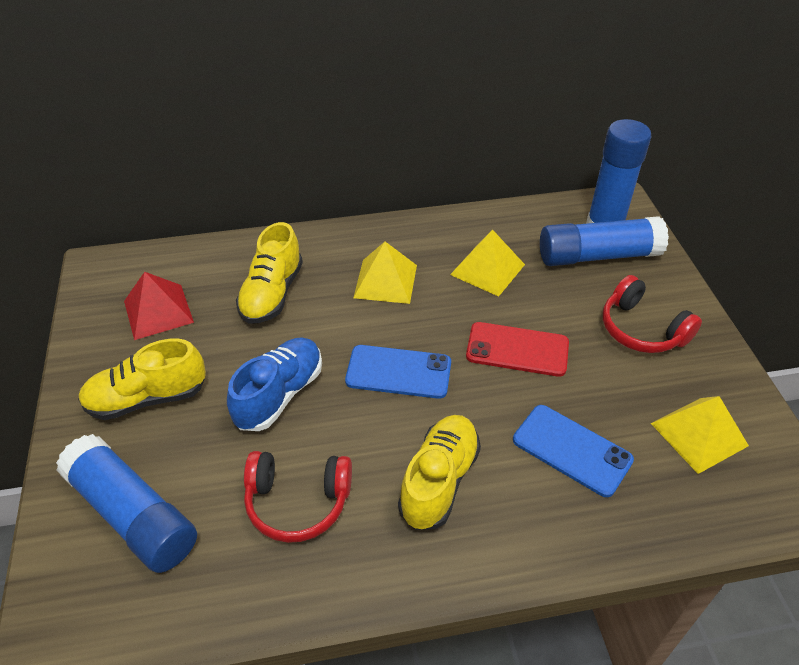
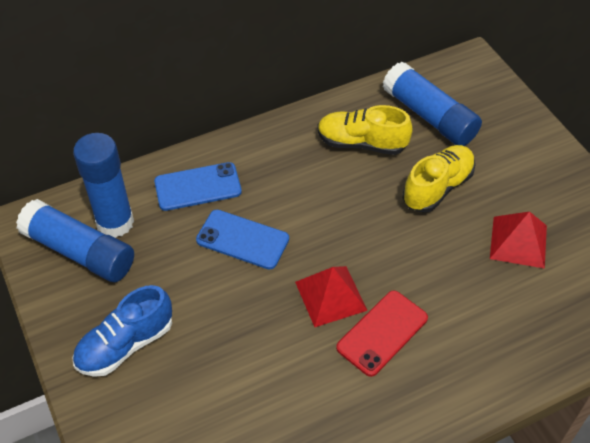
red headphones: 2 -> 0
red pyramid: 1 -> 2
yellow pyramid: 3 -> 0
yellow shoe: 3 -> 2

